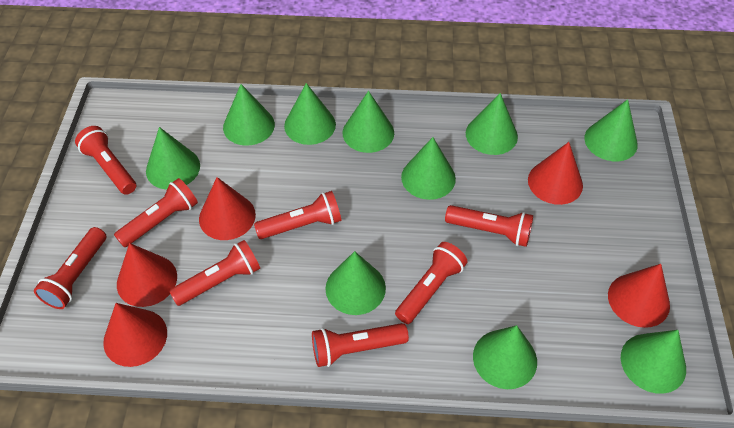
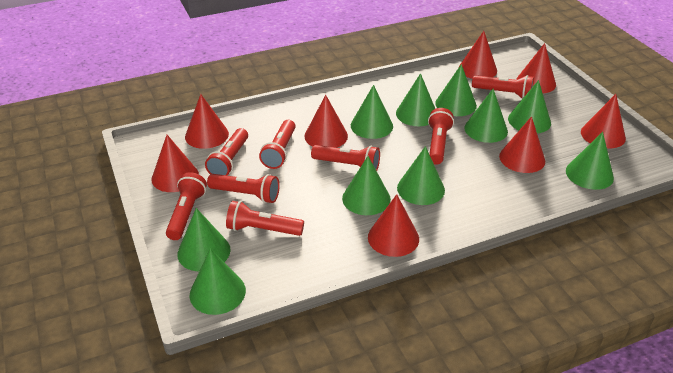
red cone: 5 -> 8

